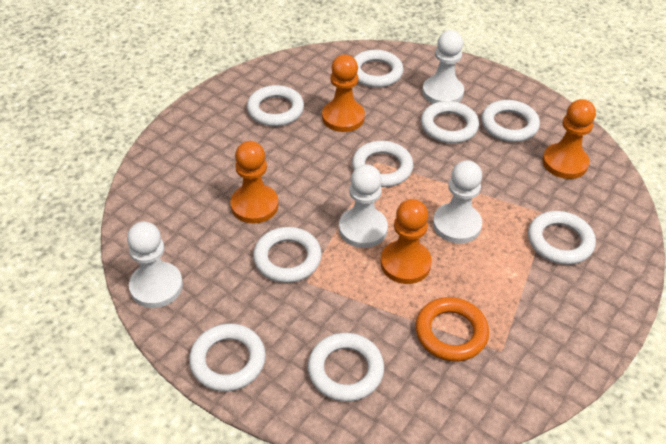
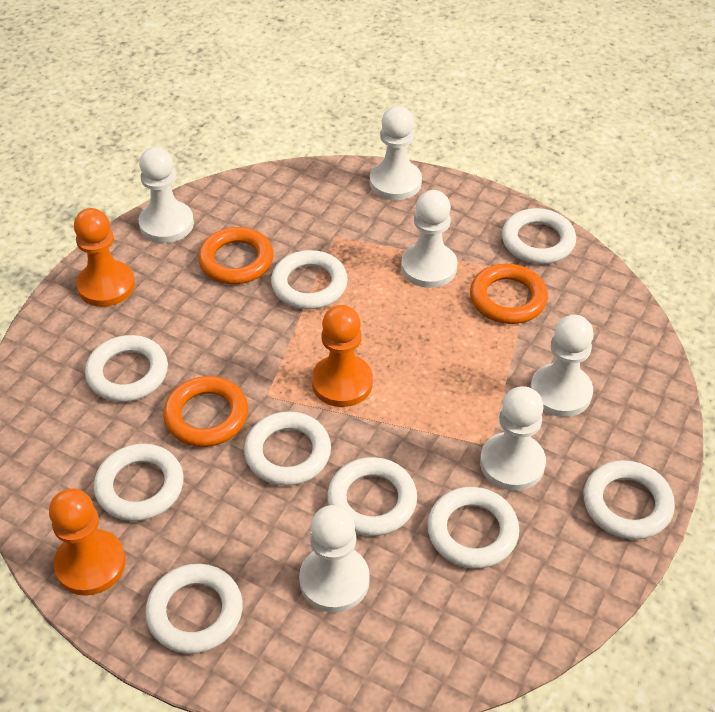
orange pawn: 4 -> 3
orange ring: 1 -> 3
white pawn: 4 -> 6

